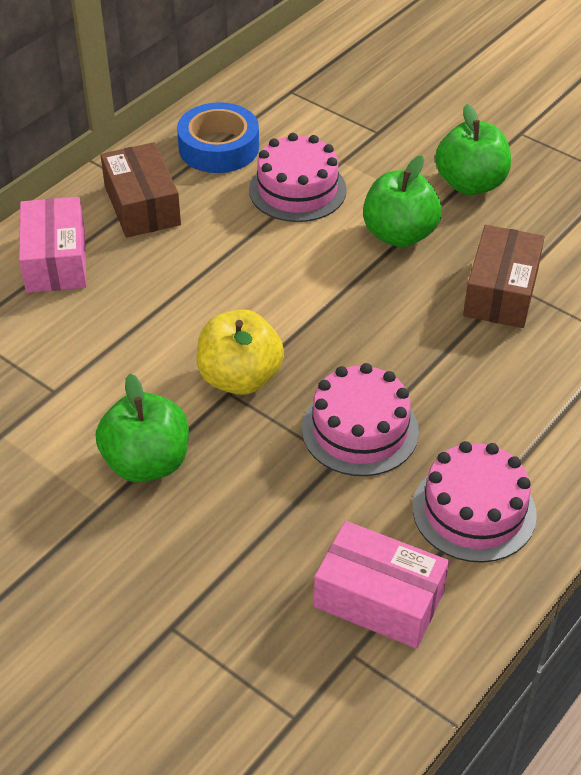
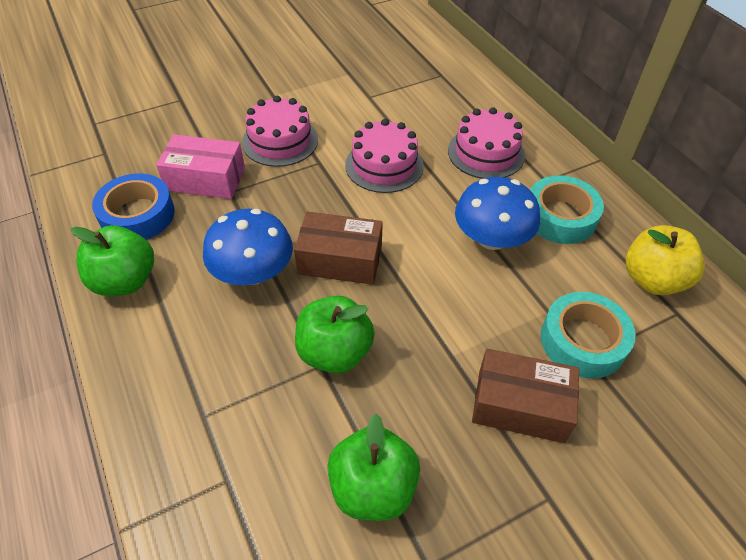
blue mushroom: 0 -> 2
pink box: 2 -> 1
turquoise tape: 0 -> 2

